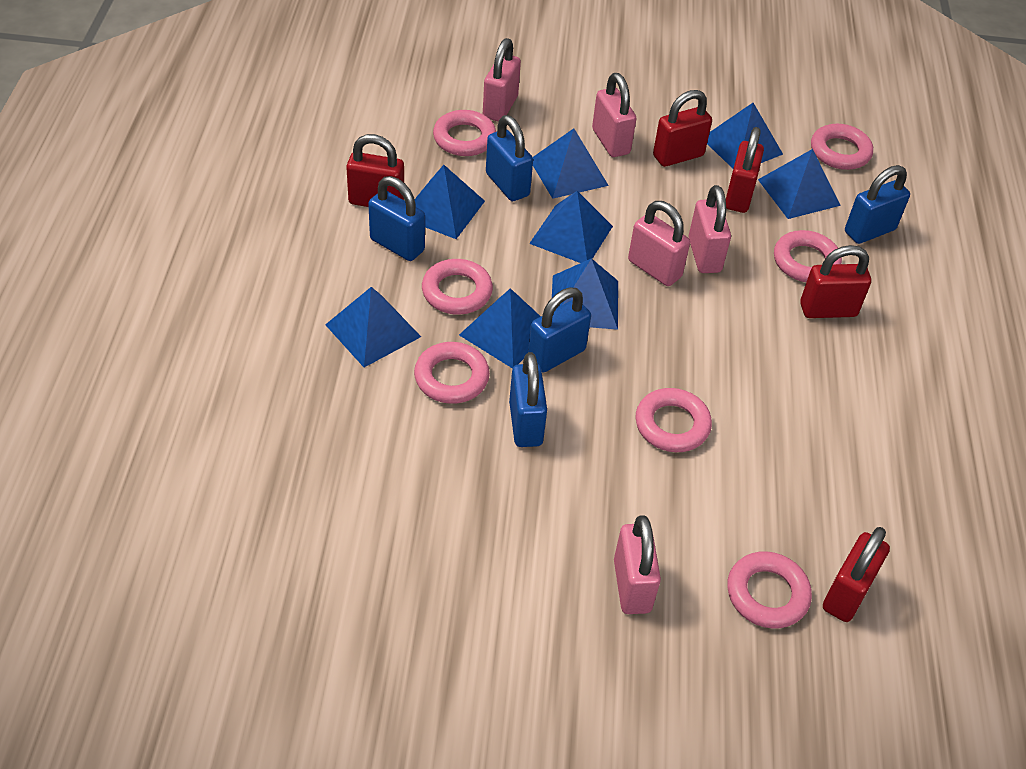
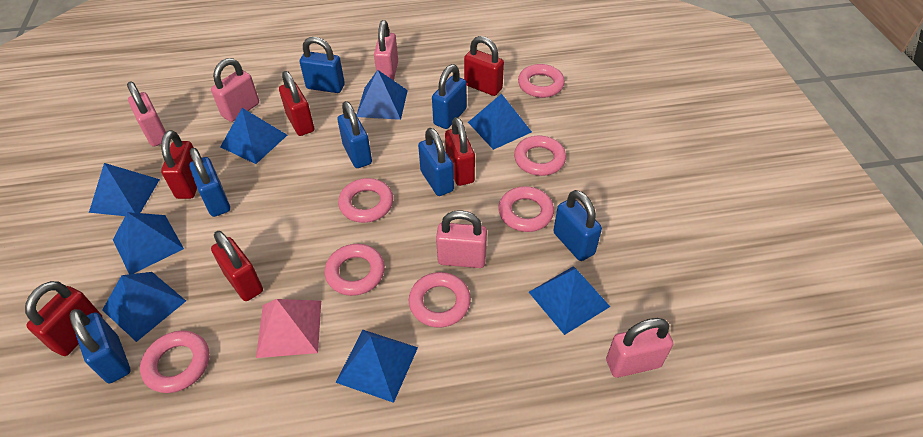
blue padlock: 5 -> 7
pink pyramid: 0 -> 1
red padlock: 5 -> 6

